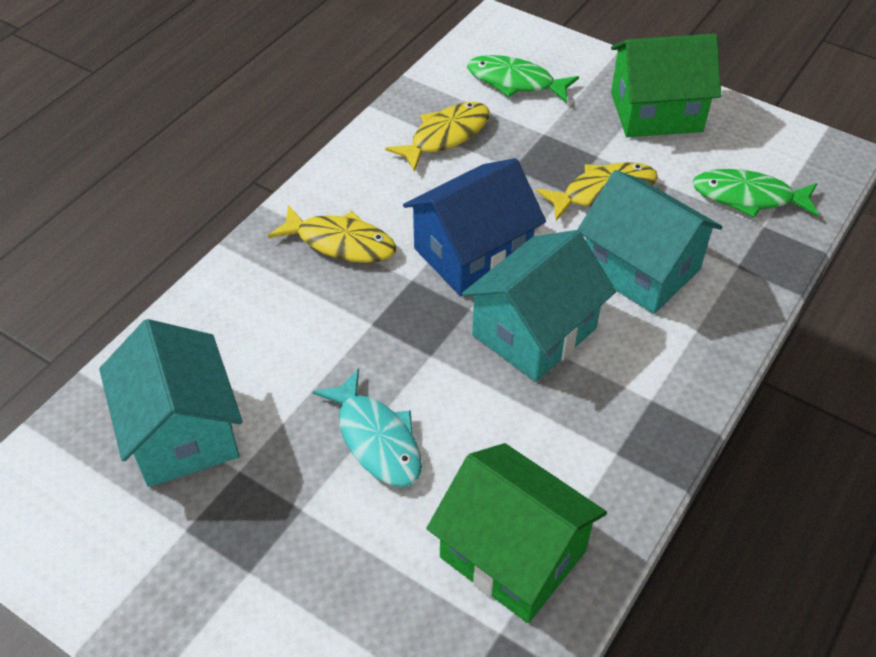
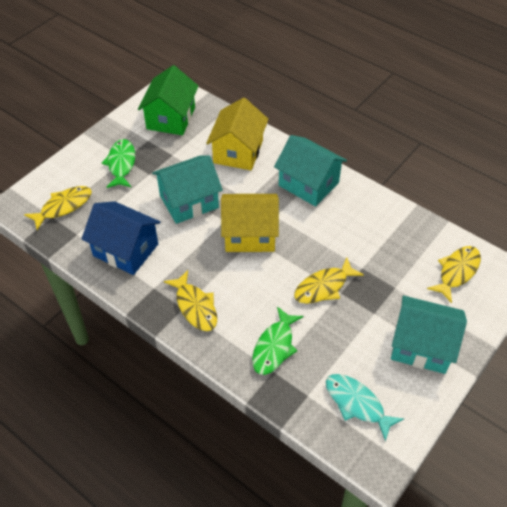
green house: 2 -> 1
yellow fish: 3 -> 4
yellow house: 0 -> 2

